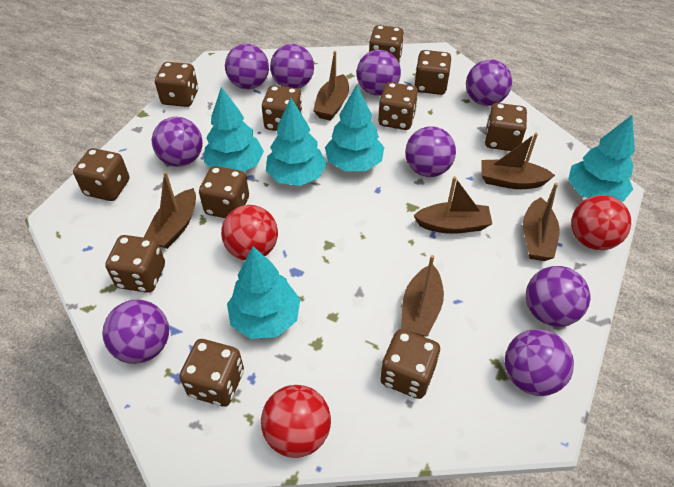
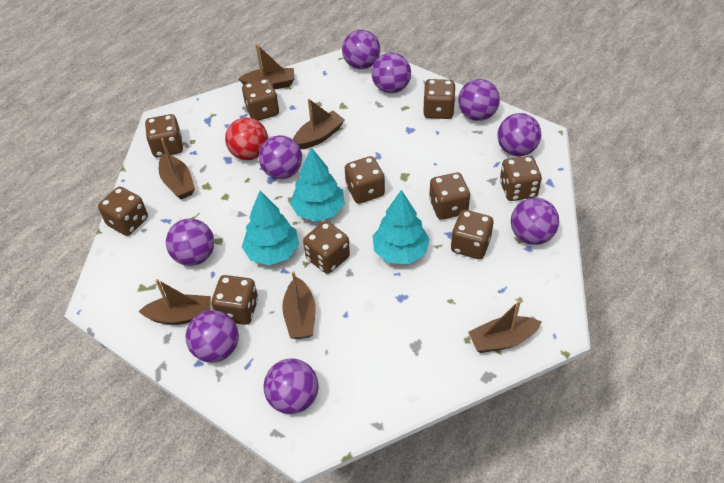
brown dice: 11 -> 10
red ball: 3 -> 1
turquoise tree: 5 -> 3

